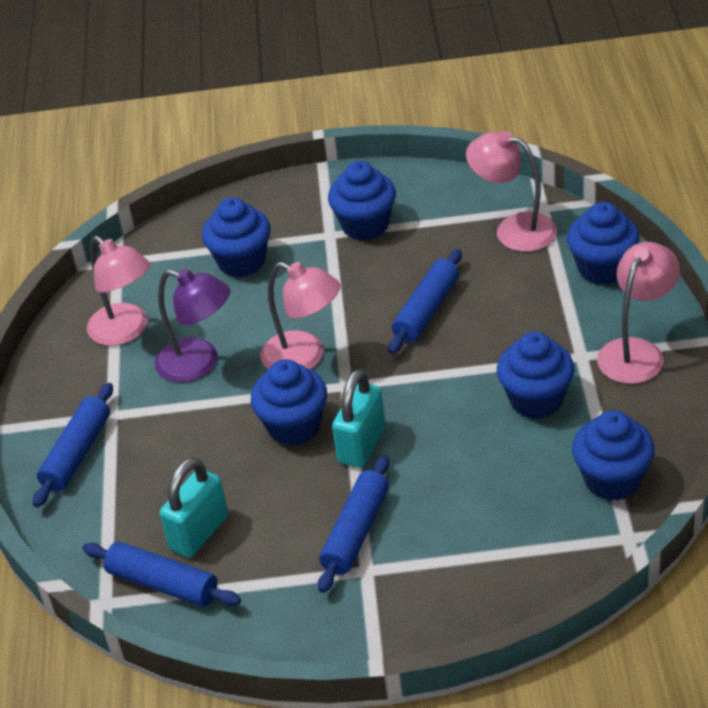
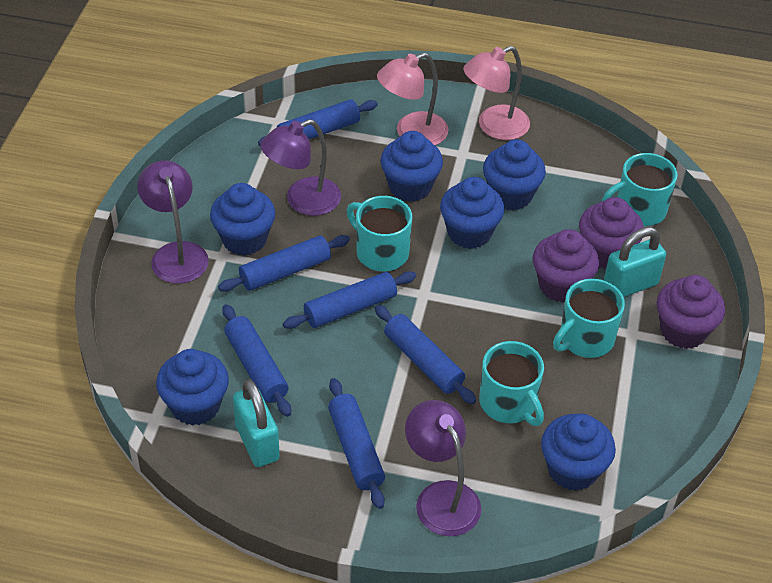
blue rolling pin: 4 -> 6
pink lamp: 4 -> 2
purple cupcake: 0 -> 3
purple lamp: 1 -> 3
turquoise mug: 0 -> 4

